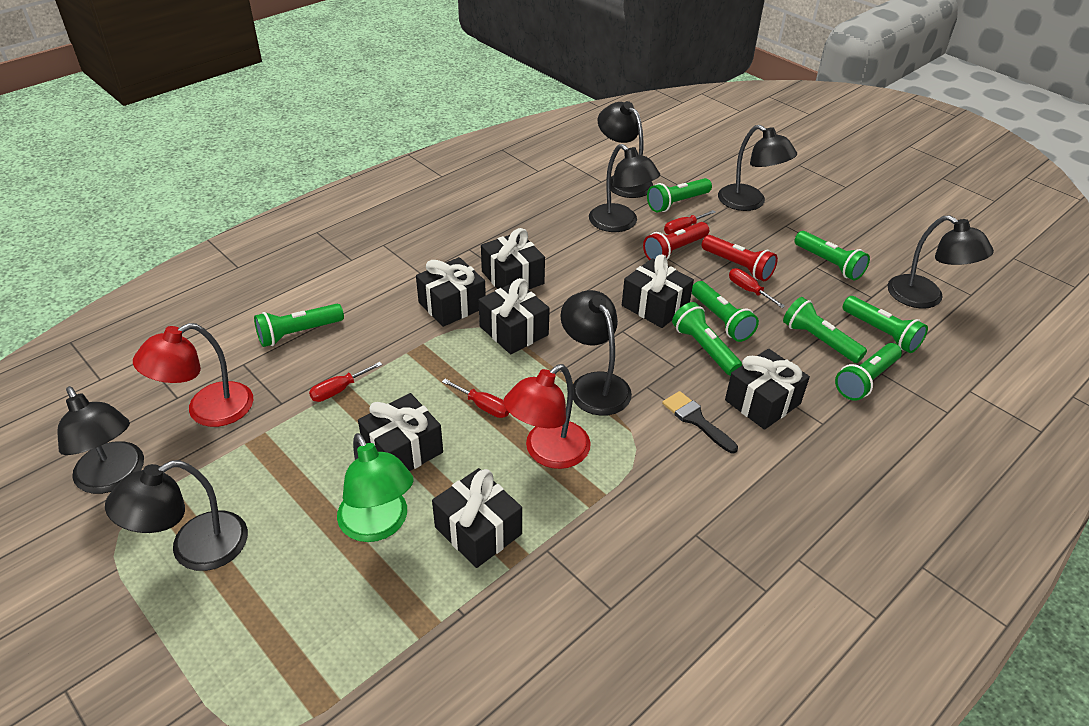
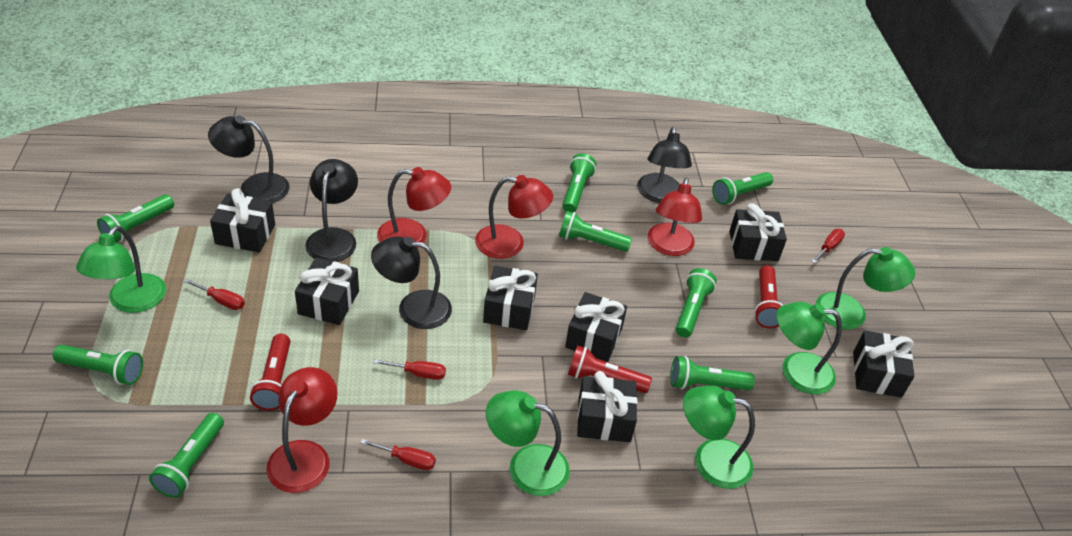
black brush: 1 -> 0
black lamp: 7 -> 4
green lamp: 1 -> 5
red flashlight: 2 -> 3
red lamp: 2 -> 4

